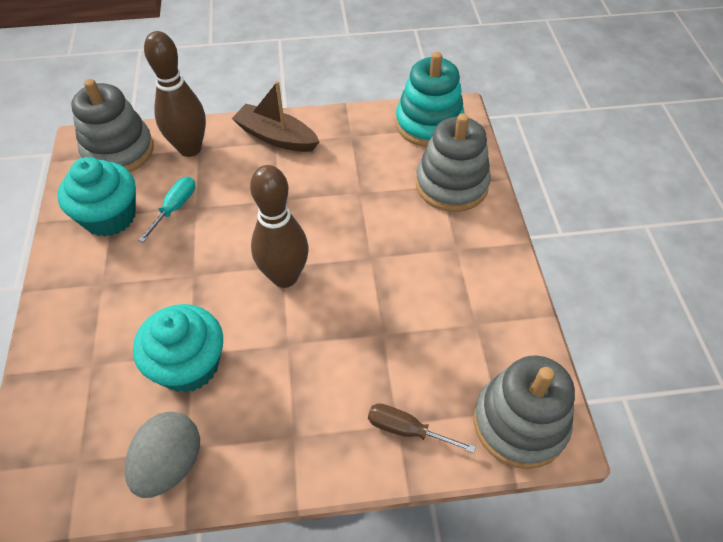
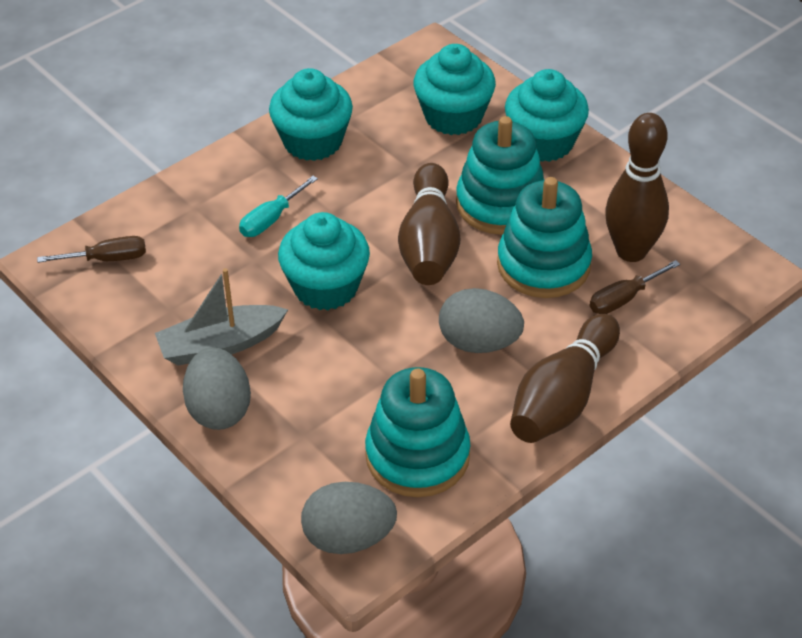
brown boat: 1 -> 0
brown bowling pin: 2 -> 3
brown screwdriver: 1 -> 2
grey boat: 0 -> 1
grey egg: 1 -> 3
grey stacking toy: 3 -> 0
turquoise cupcake: 2 -> 4
turquoise stacking toy: 1 -> 3

